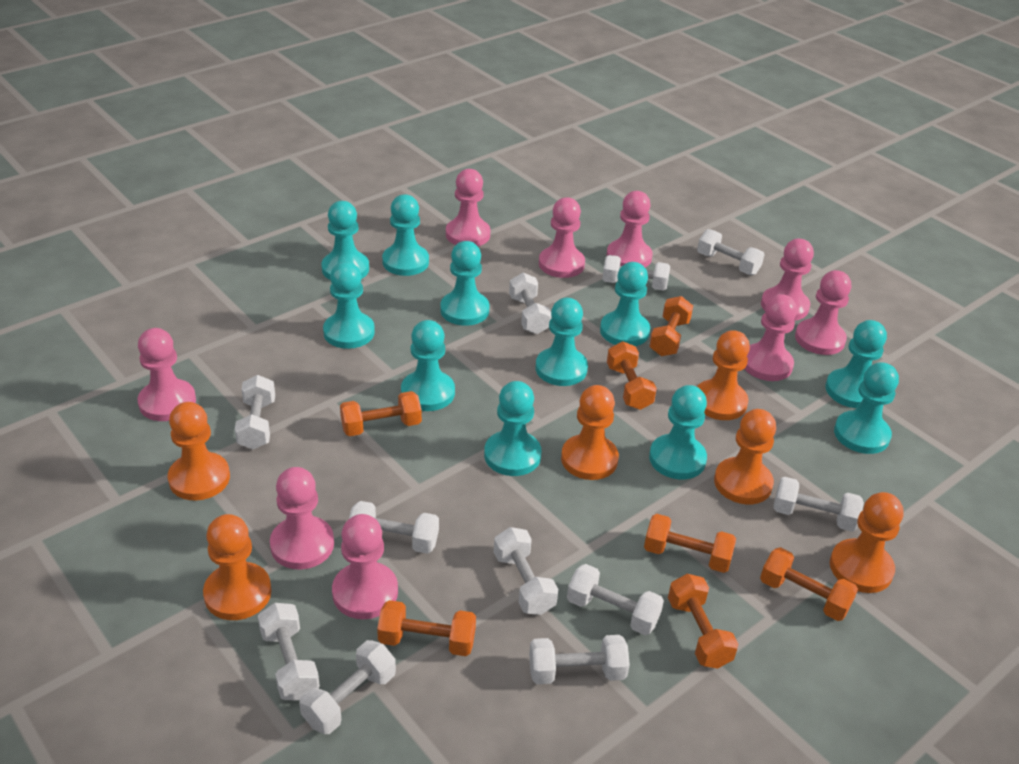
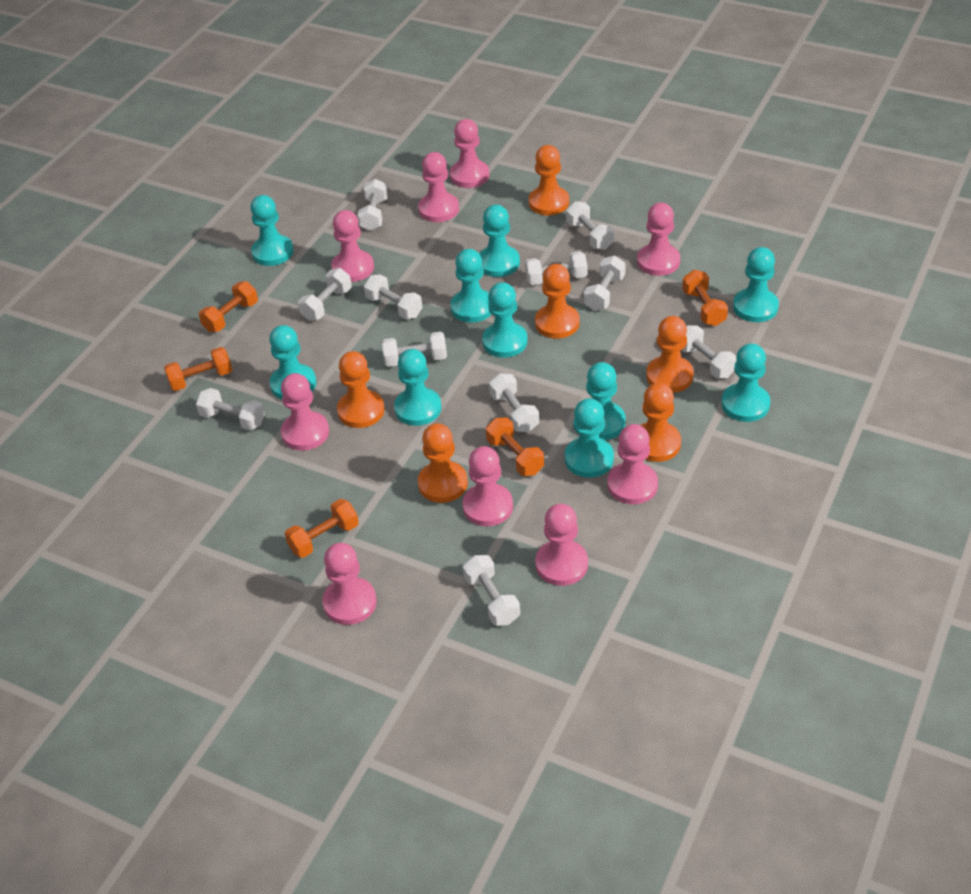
orange dumbbell: 7 -> 5
turquoise pawn: 11 -> 10

